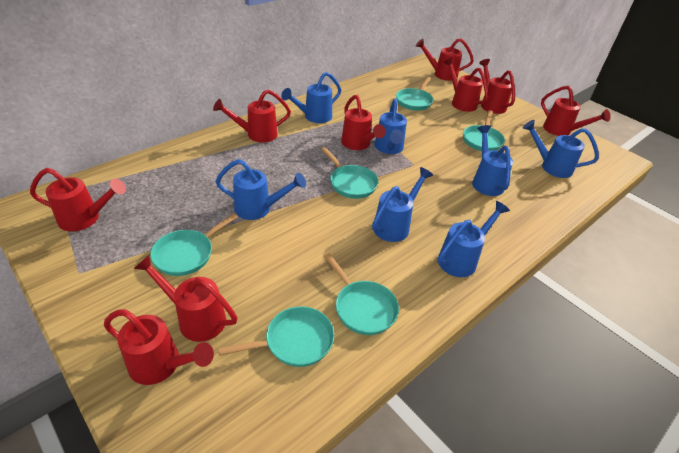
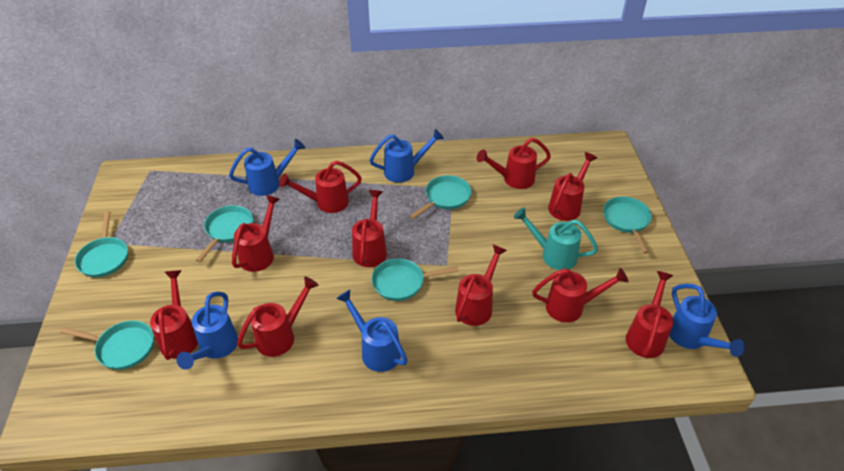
blue watering can: 7 -> 5
red watering can: 9 -> 10
turquoise watering can: 0 -> 1

